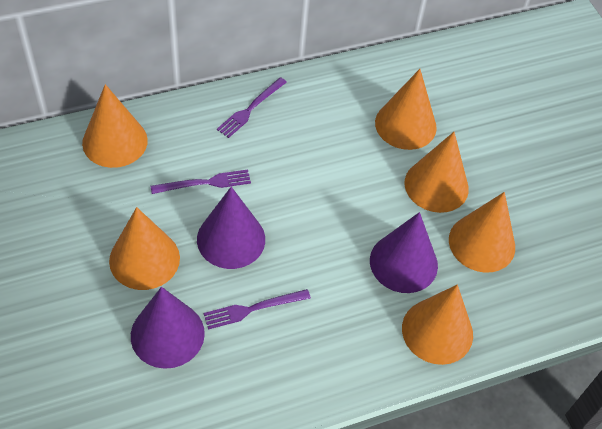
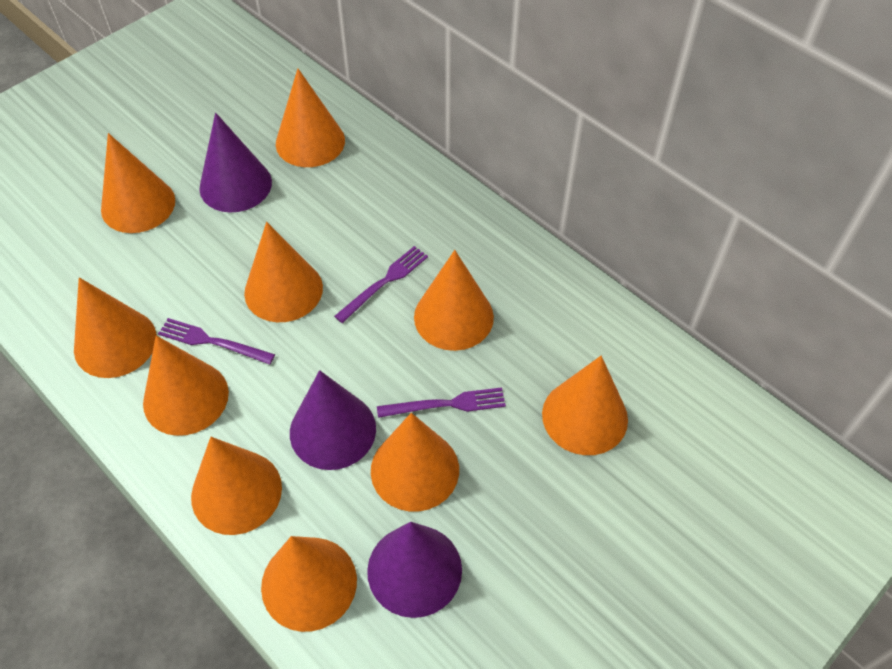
orange cone: 6 -> 10

